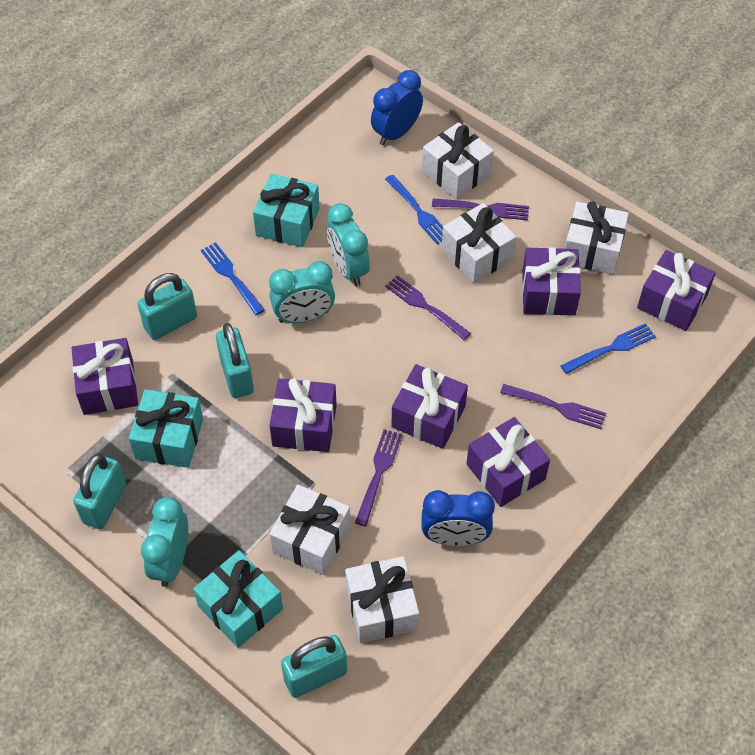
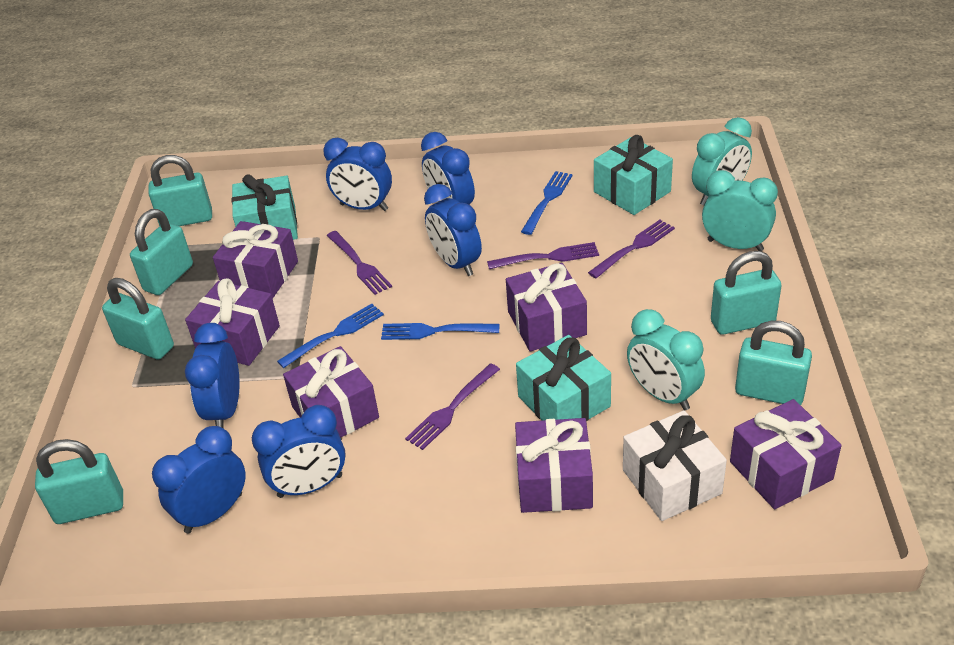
blue clock: 2 -> 6
turquoise padlock: 4 -> 6
white gift: 5 -> 1

